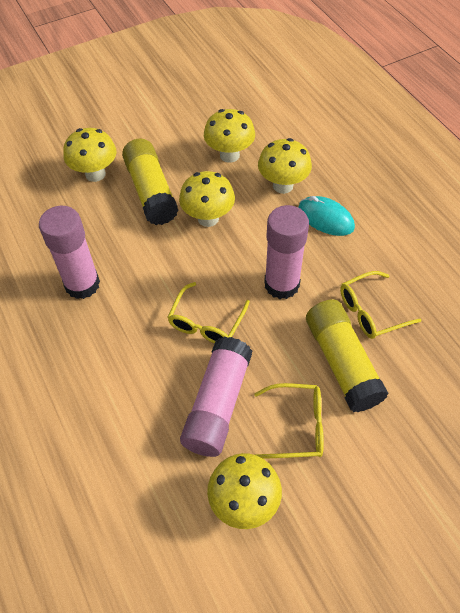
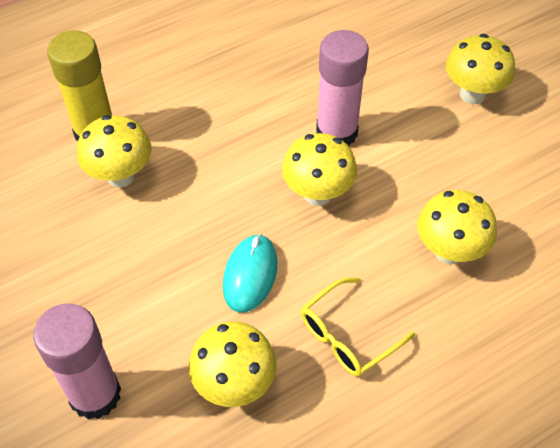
pink glue stick: 3 -> 2
yellow glasses: 3 -> 1
yellow glue stick: 2 -> 1

